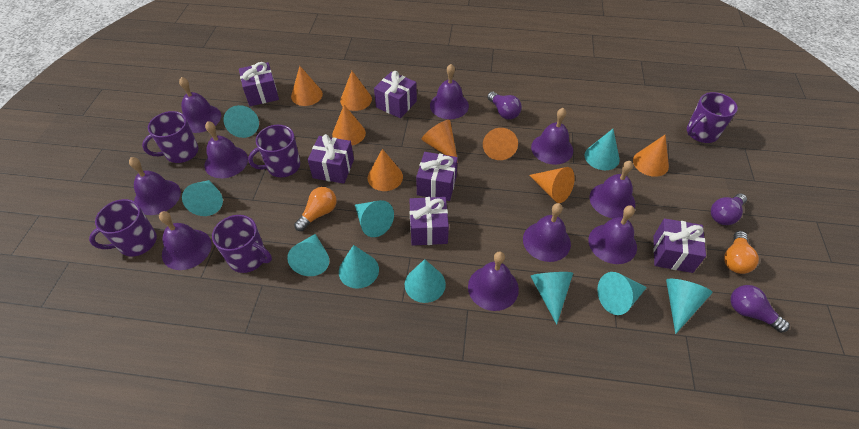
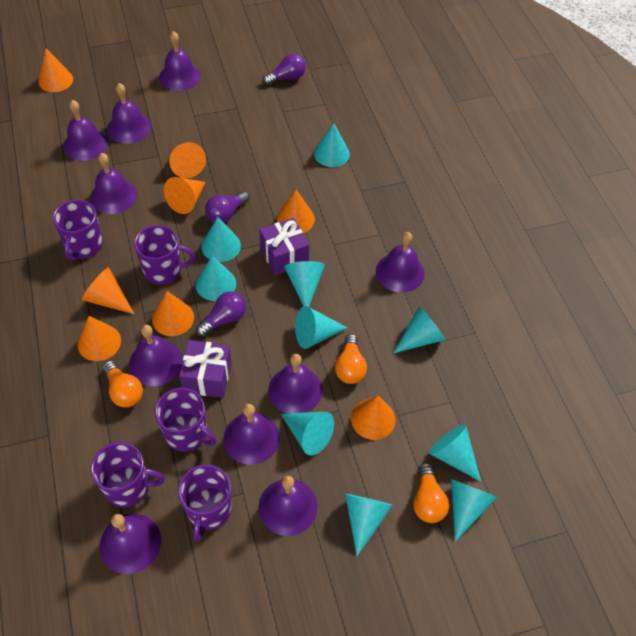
orange light bulb: 2 -> 3
purple gift: 6 -> 2

